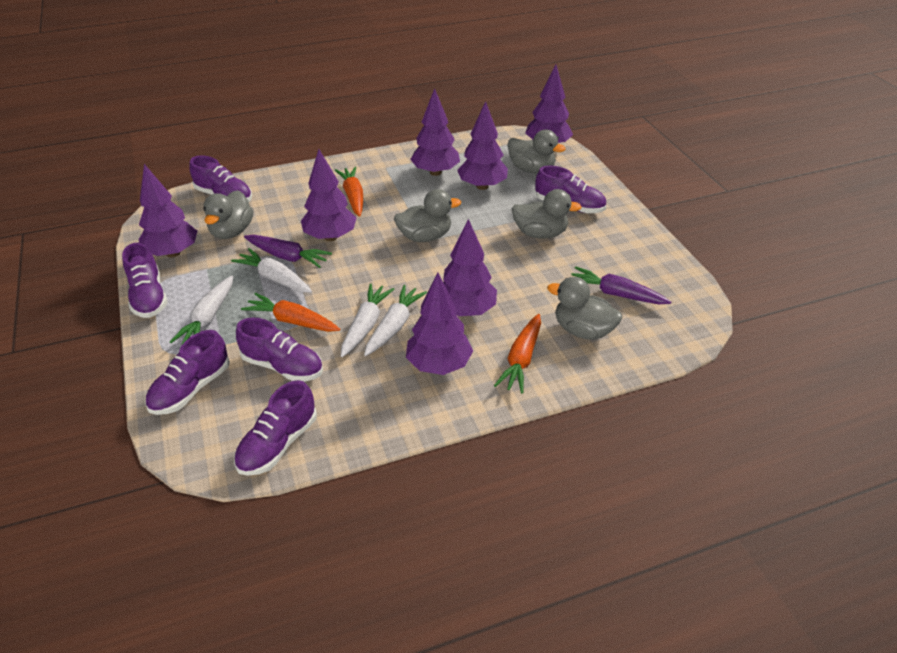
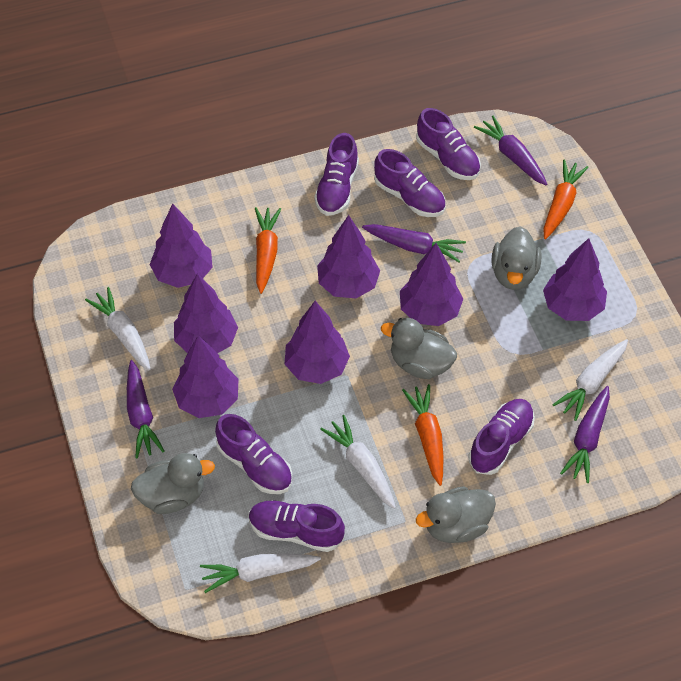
grey duck: 5 -> 4
purple carrot: 2 -> 4

